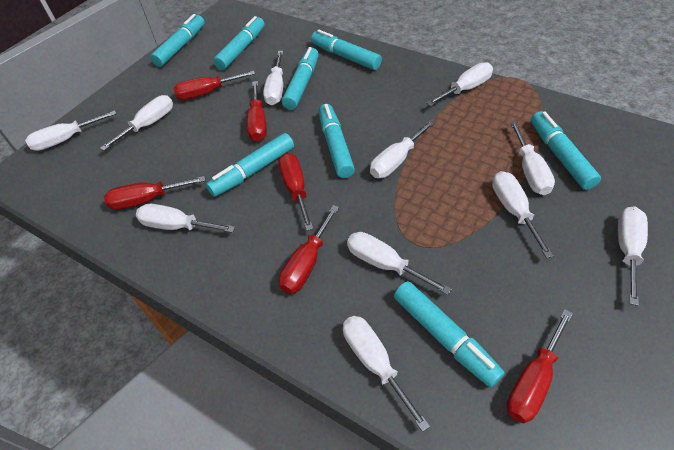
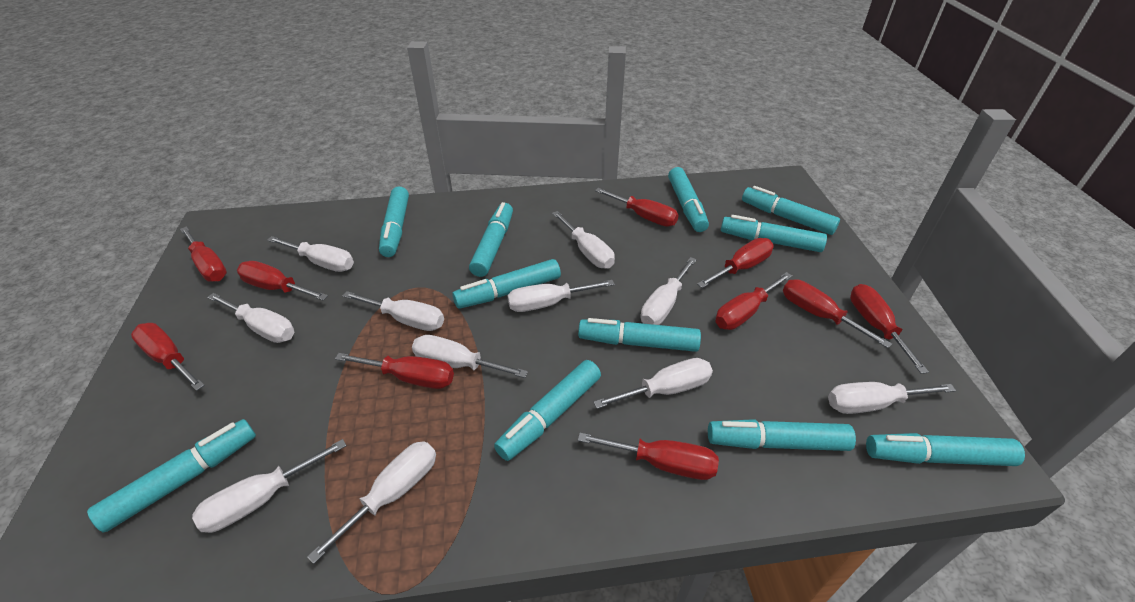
red screwdriver: 6 -> 10
turquoise marker: 8 -> 11

